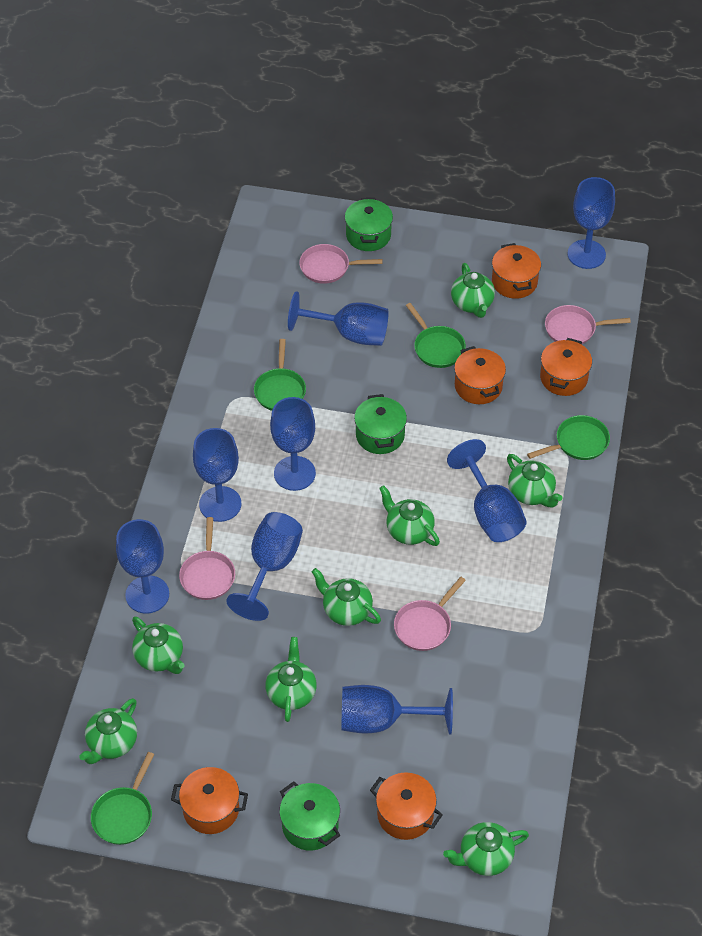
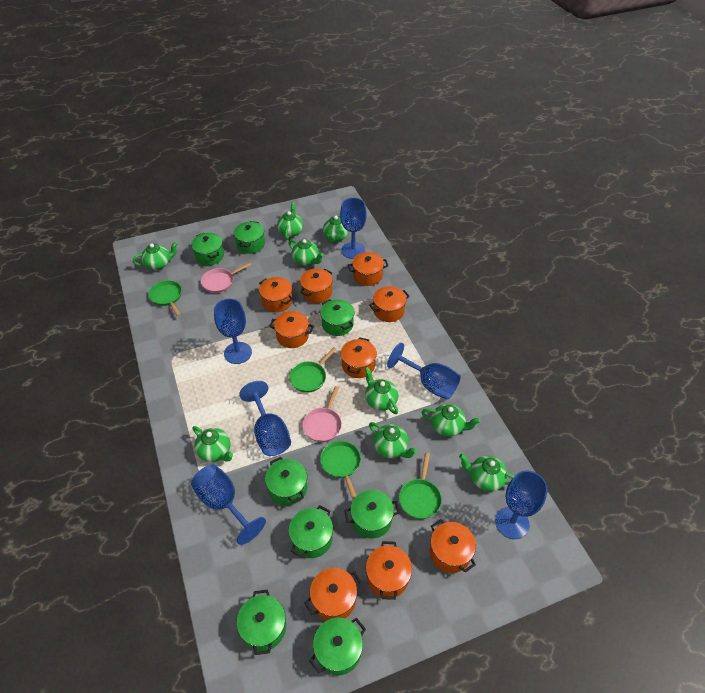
blue goblet: 8 -> 6
green pot: 3 -> 8
green teapot: 8 -> 9
orange pot: 5 -> 9
pink pan: 4 -> 2

